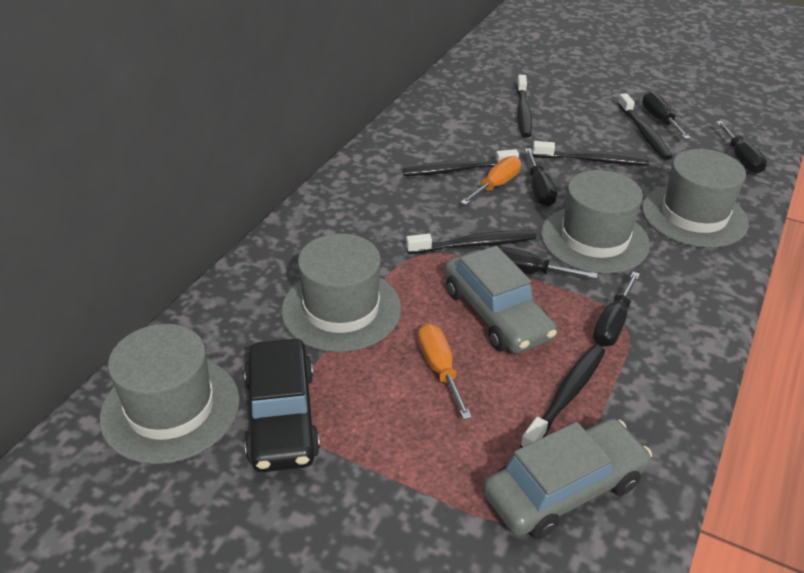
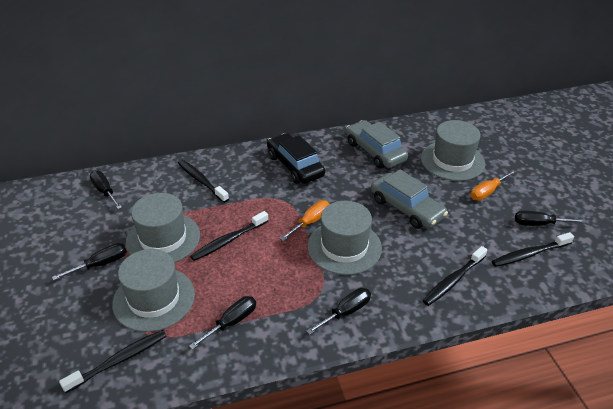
black toothbrush: 6 -> 5

